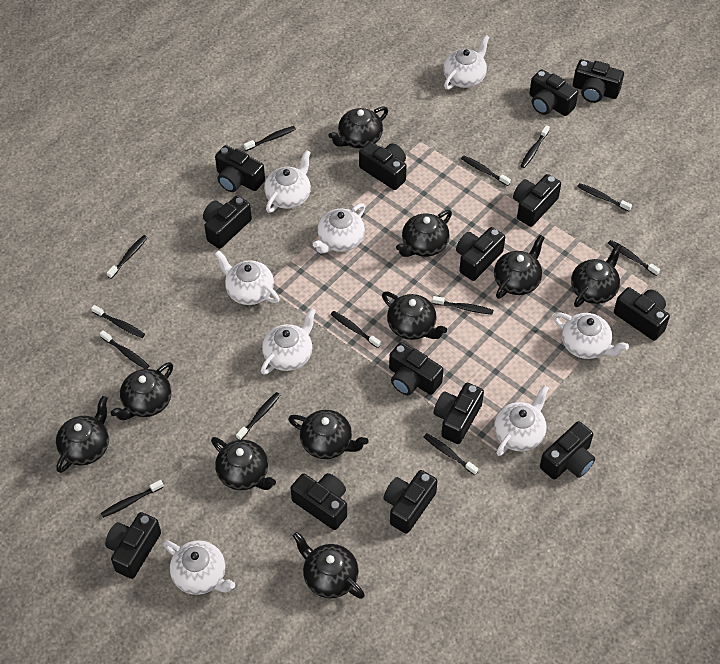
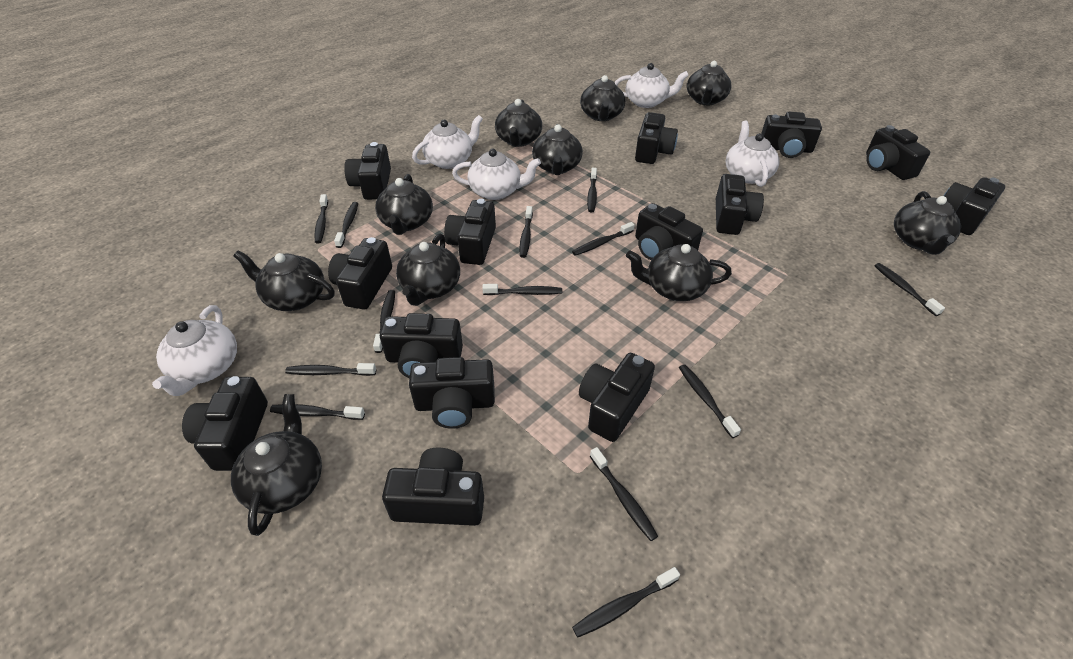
white teapot: 8 -> 5

